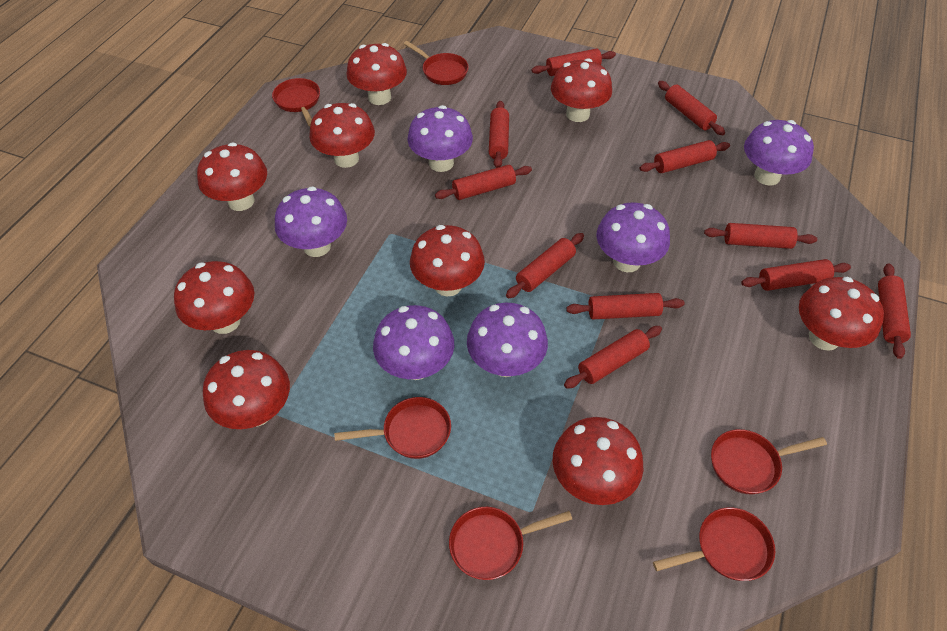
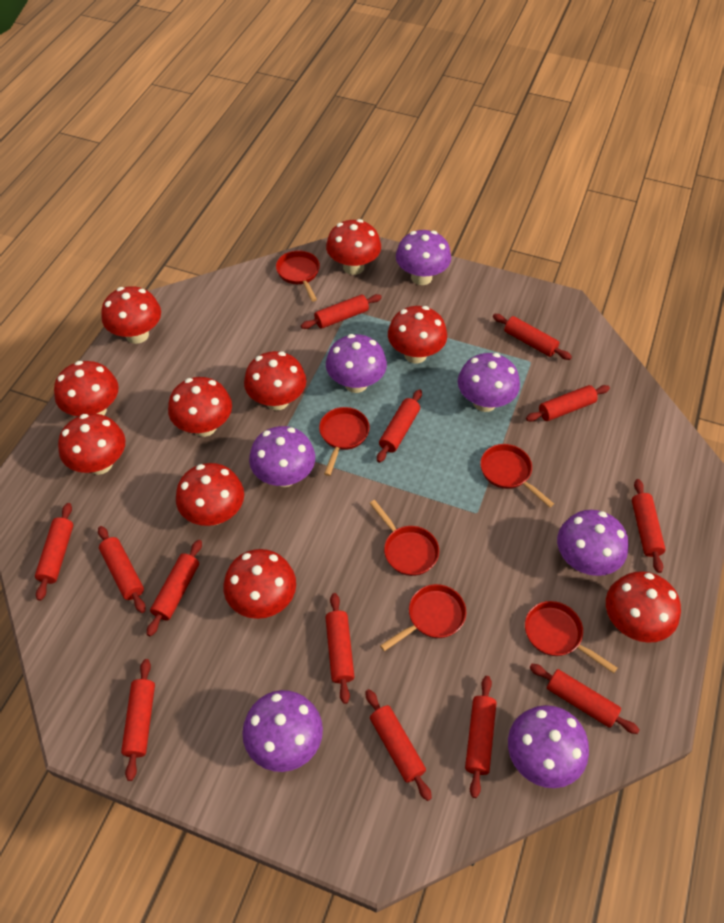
purple mushroom: 6 -> 7
red mushroom: 9 -> 10
red rolling pin: 11 -> 13

